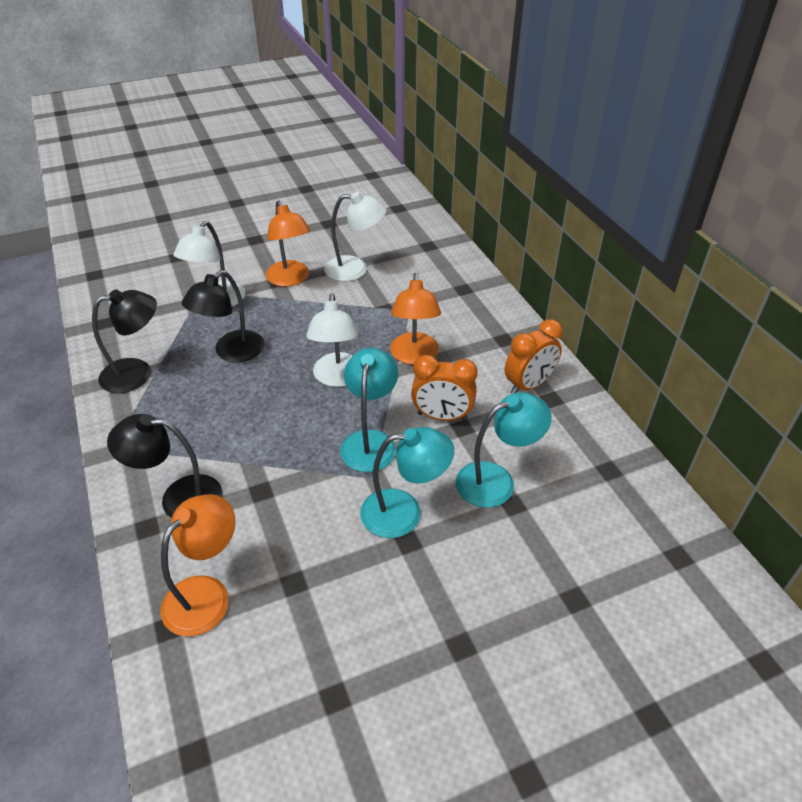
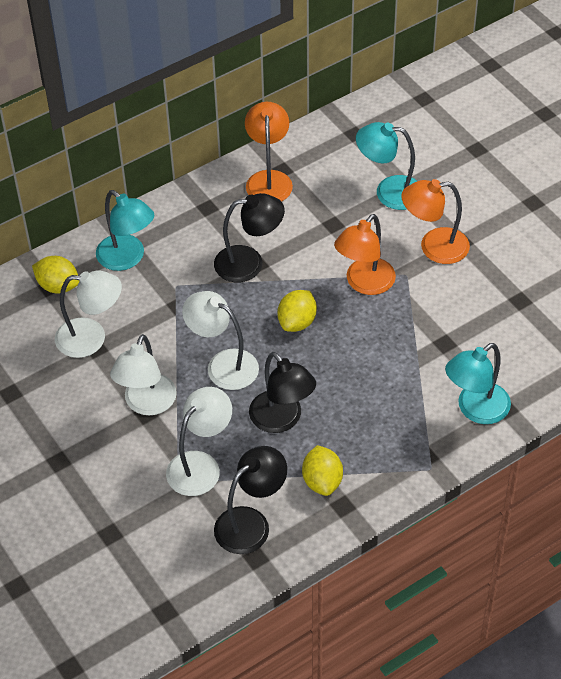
orange clock: 2 -> 0
white lamp: 3 -> 4
yellow lemon: 0 -> 3

